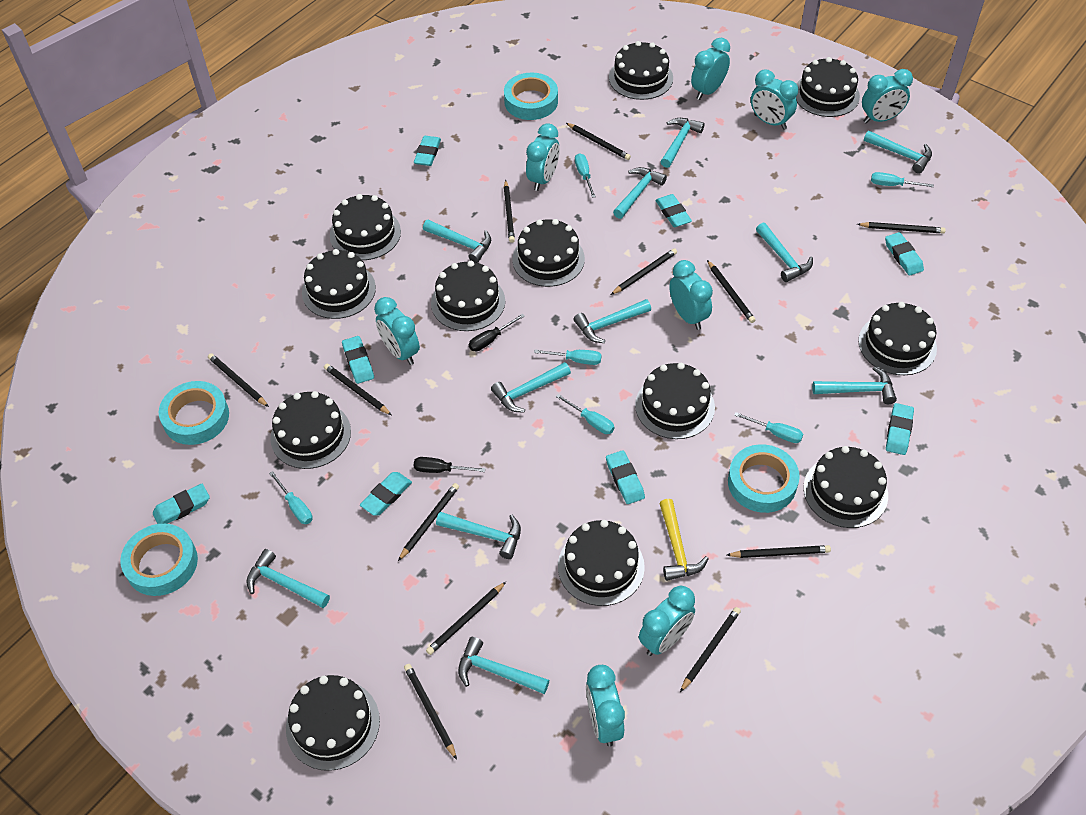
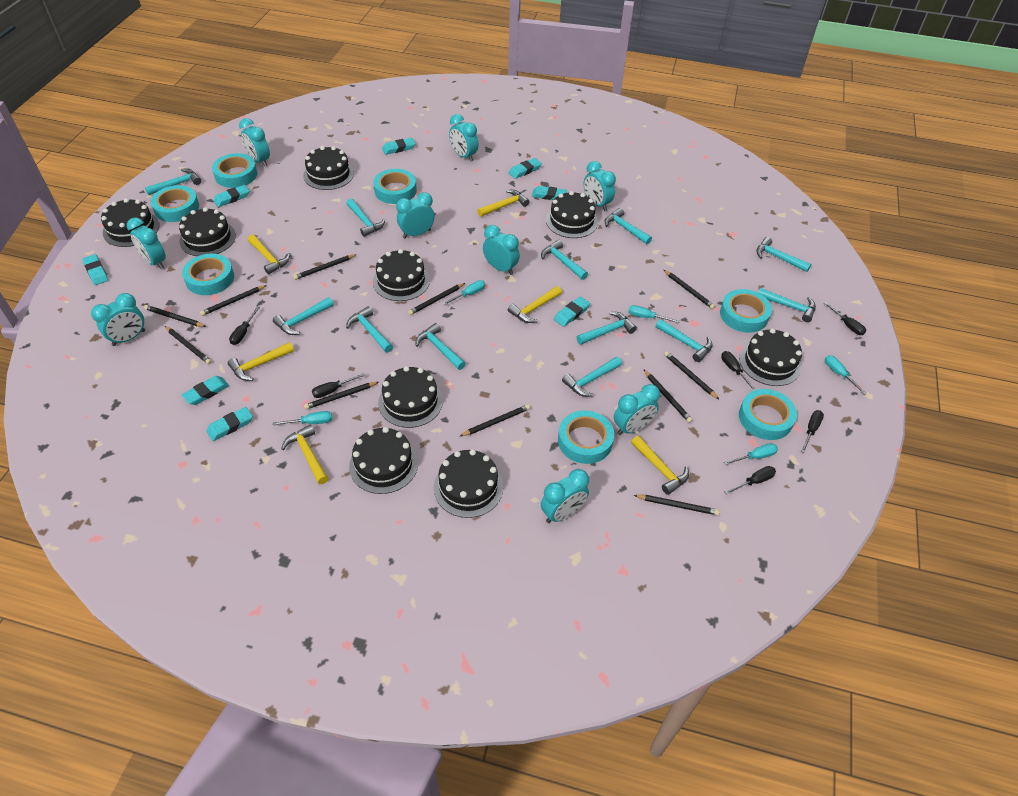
black cake: 12 -> 9
black pencil: 12 -> 11
black screwdriver: 2 -> 6
turquoise clock: 8 -> 9
turquoise hammer: 11 -> 12
turquoise screwdriver: 6 -> 5
turquoise tape: 4 -> 7
yellow hammer: 1 -> 6

